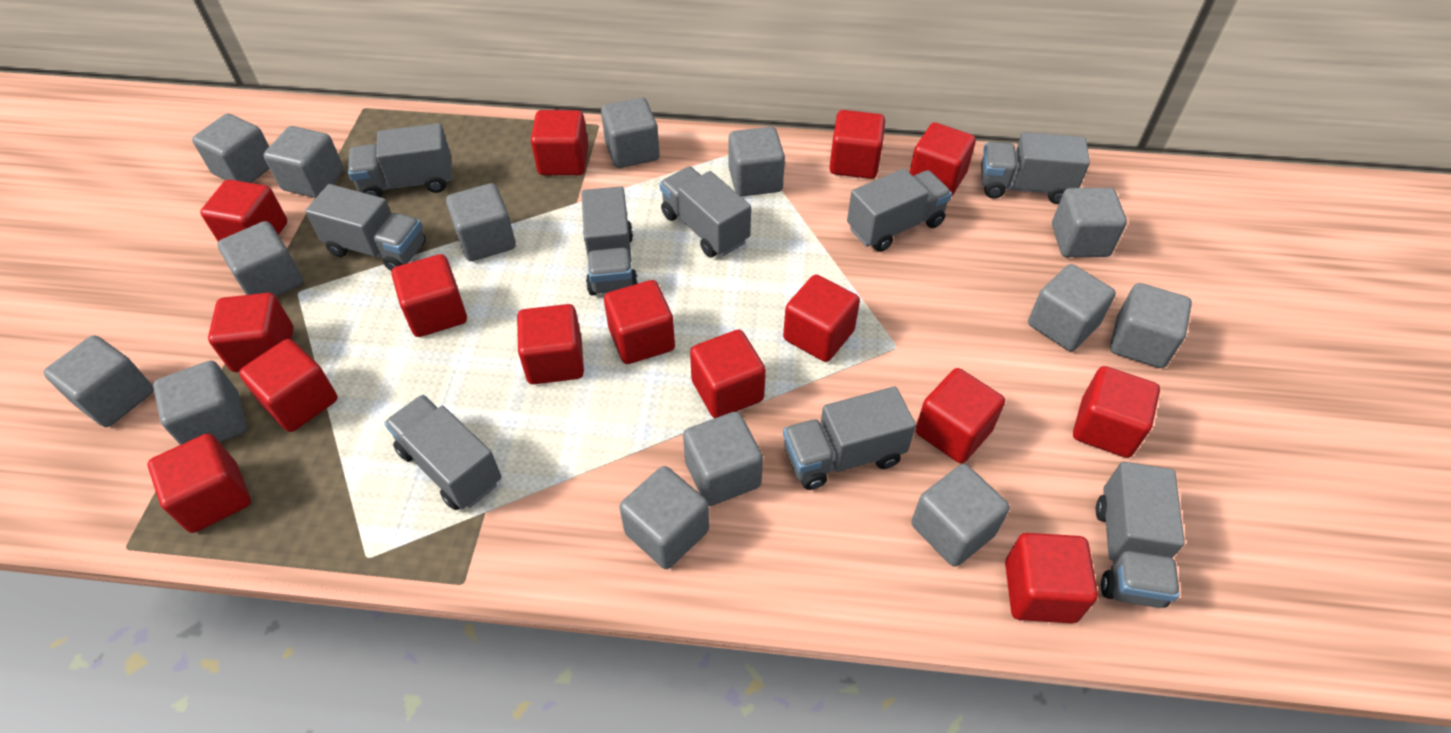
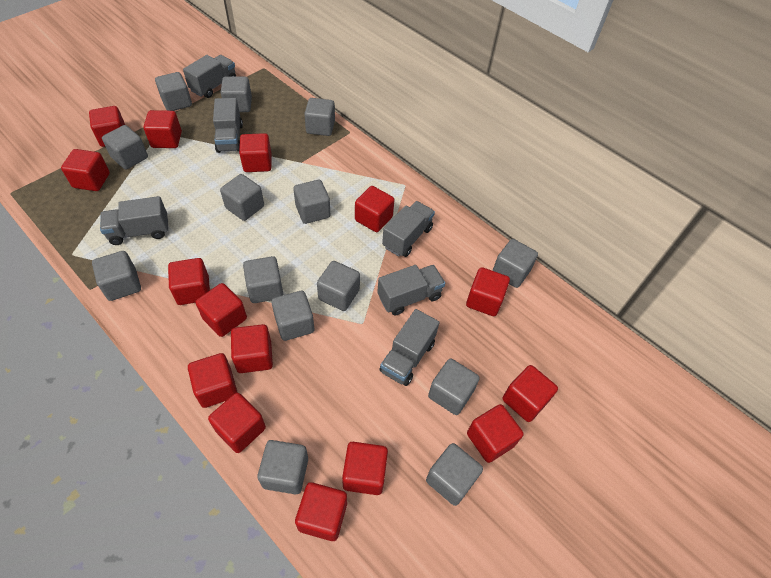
grey truck: 9 -> 6

